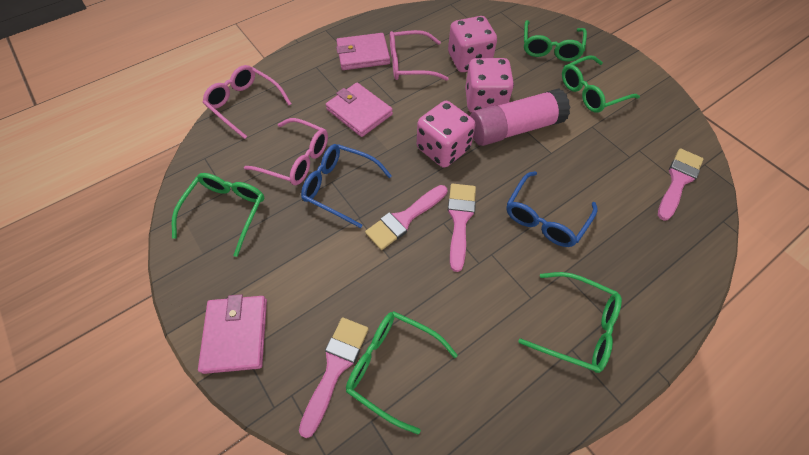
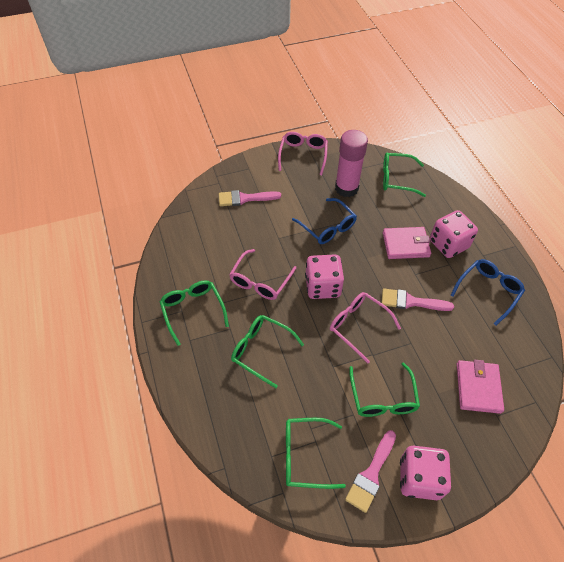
pink brush: 4 -> 3
pink wallet: 3 -> 2

